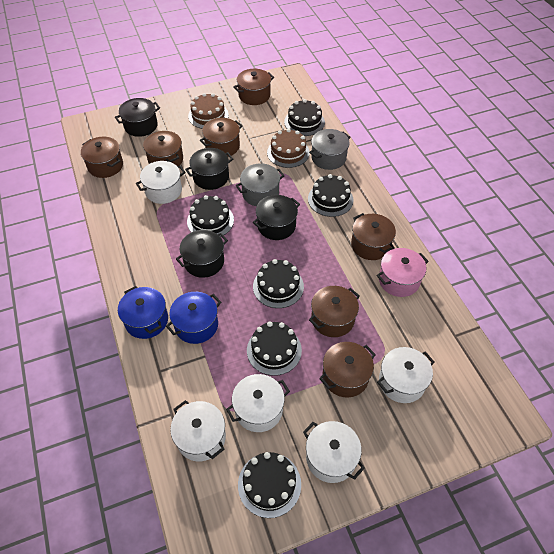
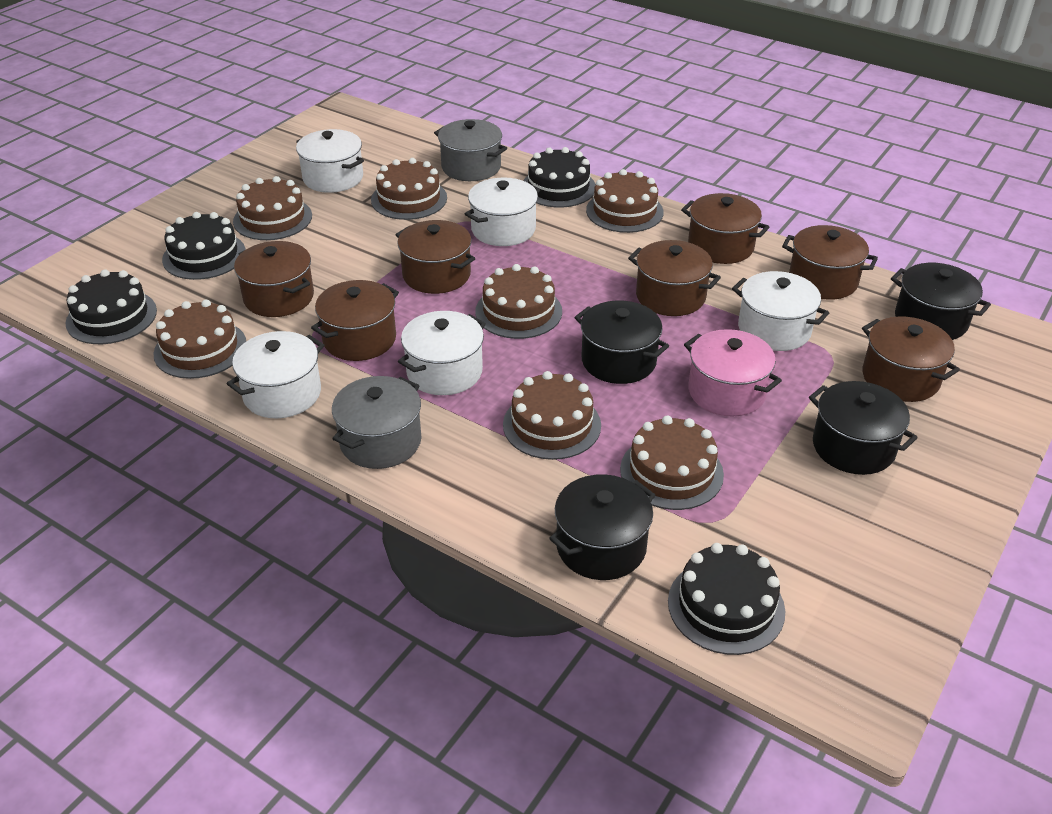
black cake: 6 -> 4
blue pot: 2 -> 0
brown cake: 2 -> 7

